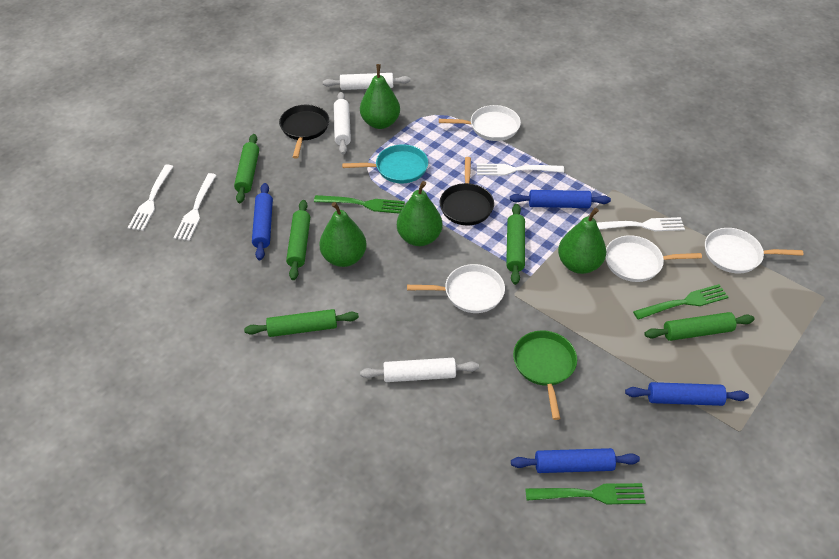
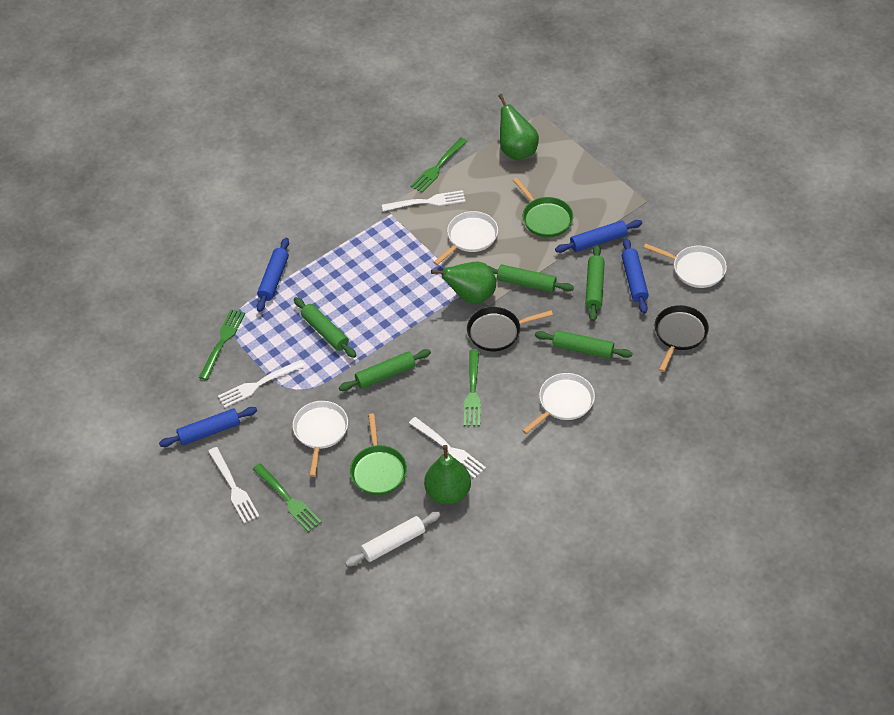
green fork: 3 -> 4
green pan: 1 -> 2
green pear: 4 -> 3
turquoise pan: 1 -> 0
white rolling pin: 3 -> 1

